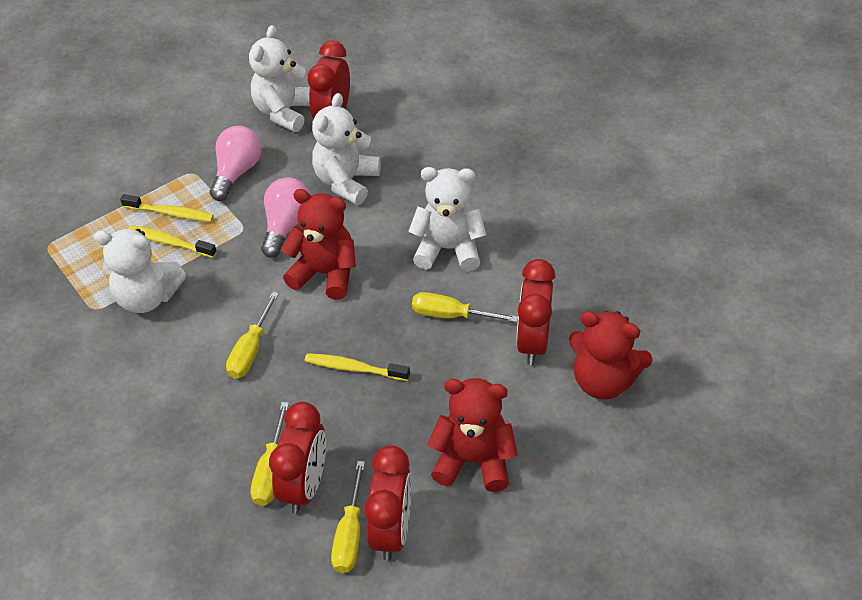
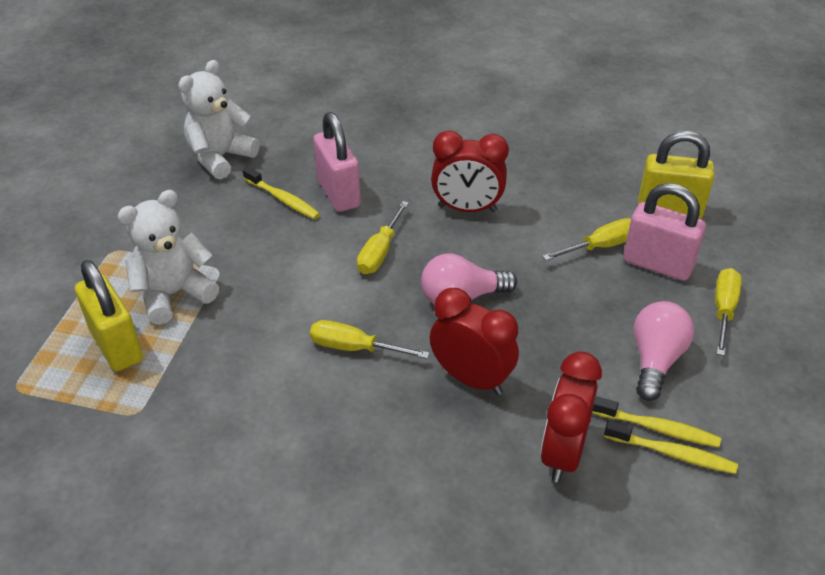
pink padlock: 0 -> 2
red clock: 4 -> 3
red teddy bear: 3 -> 0
white teddy bear: 4 -> 2
yellow padlock: 0 -> 2

